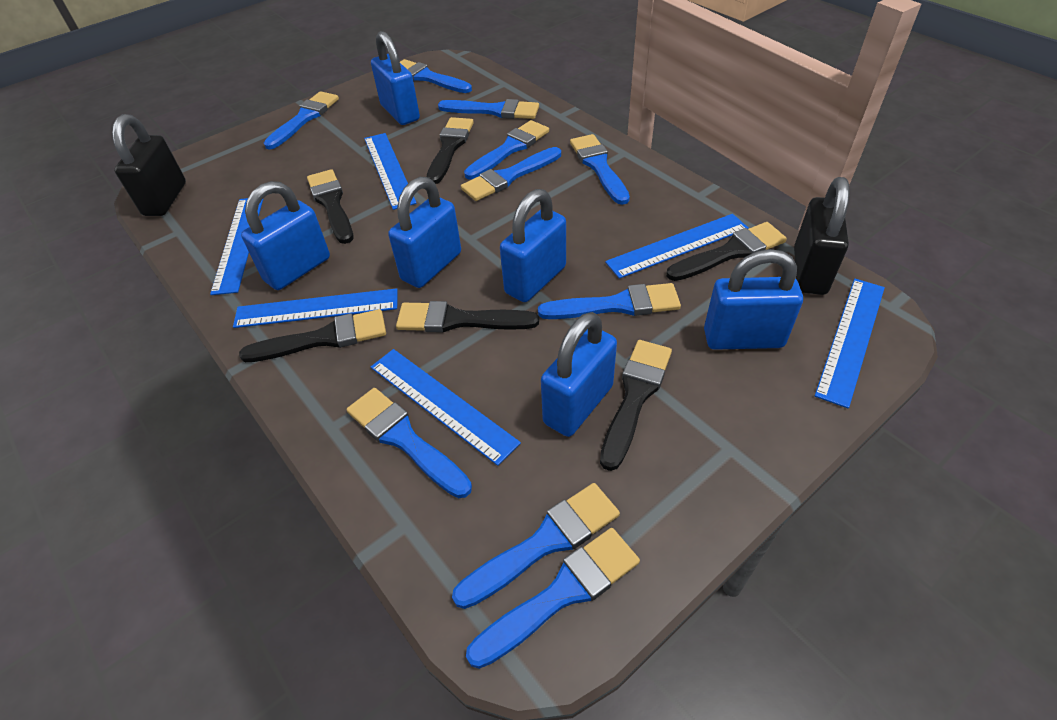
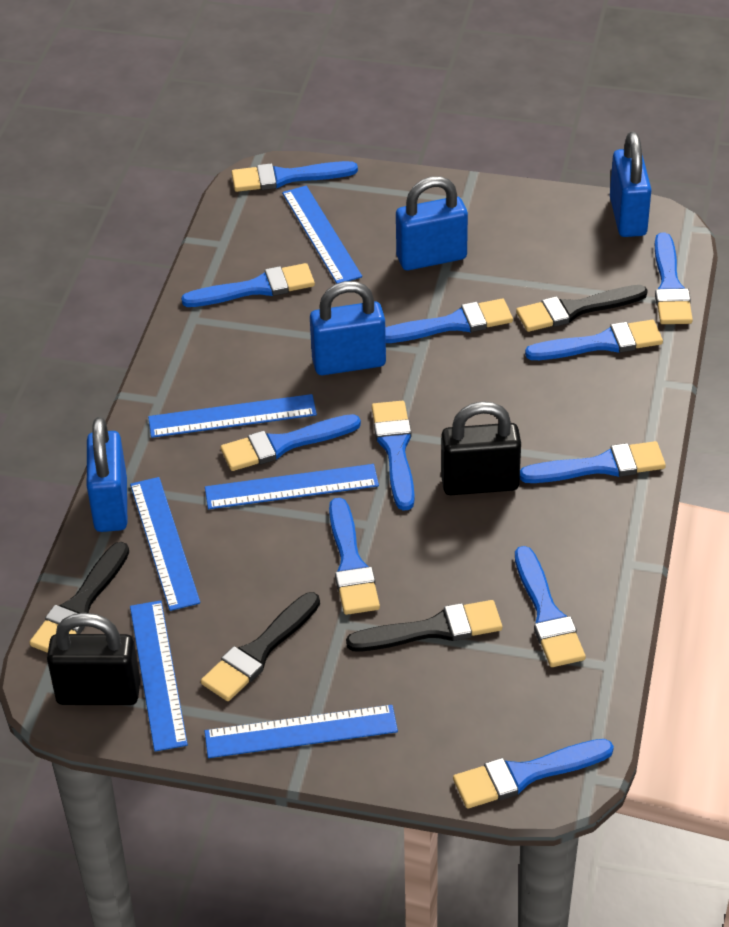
black brush: 6 -> 4
blue brush: 10 -> 11
blue padlock: 6 -> 4

